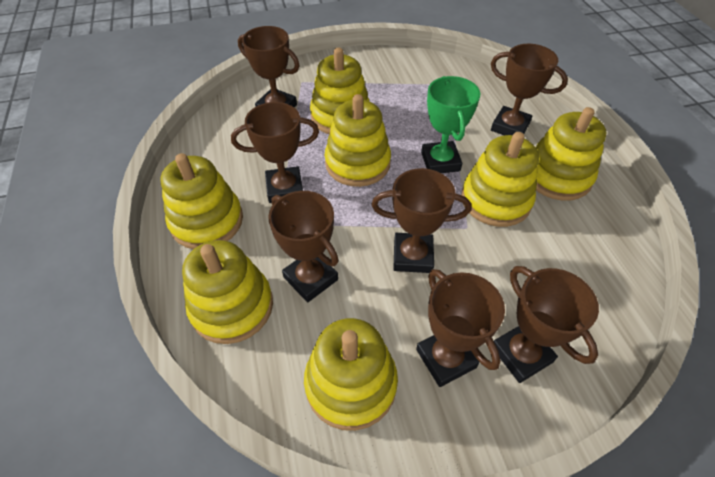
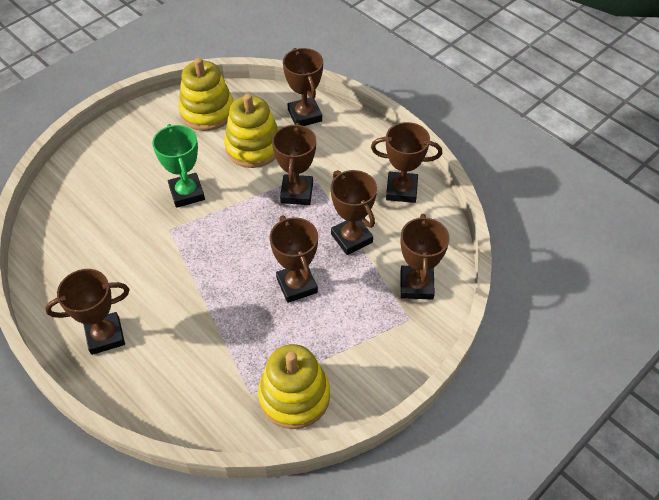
yellow stacking toy: 7 -> 3

